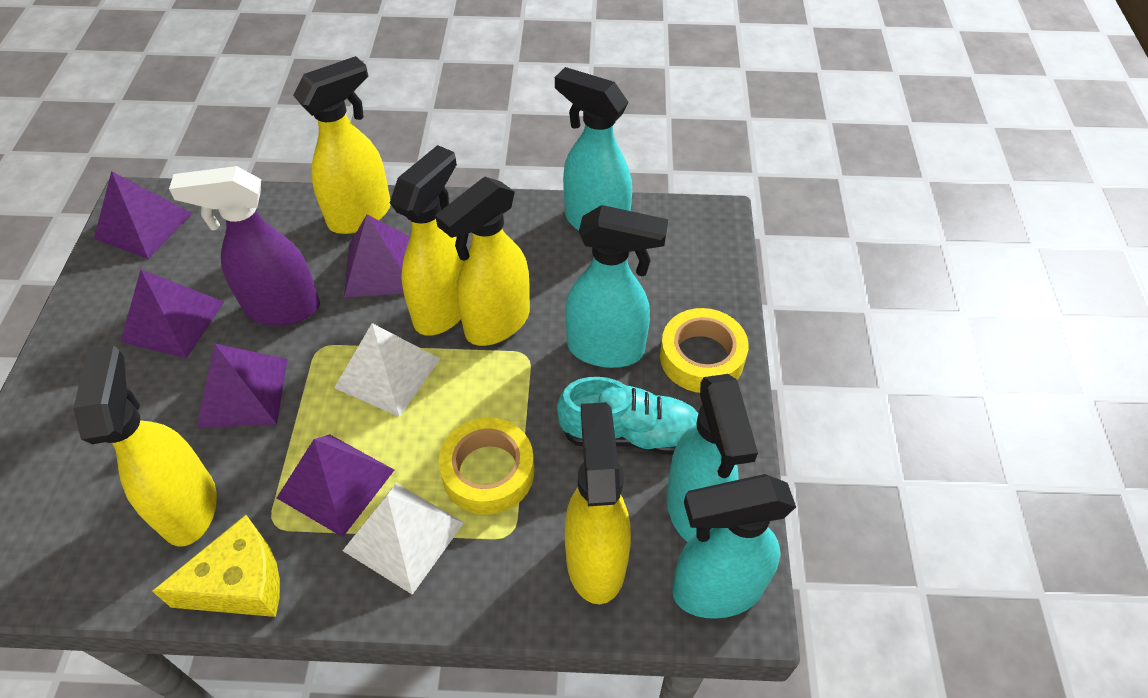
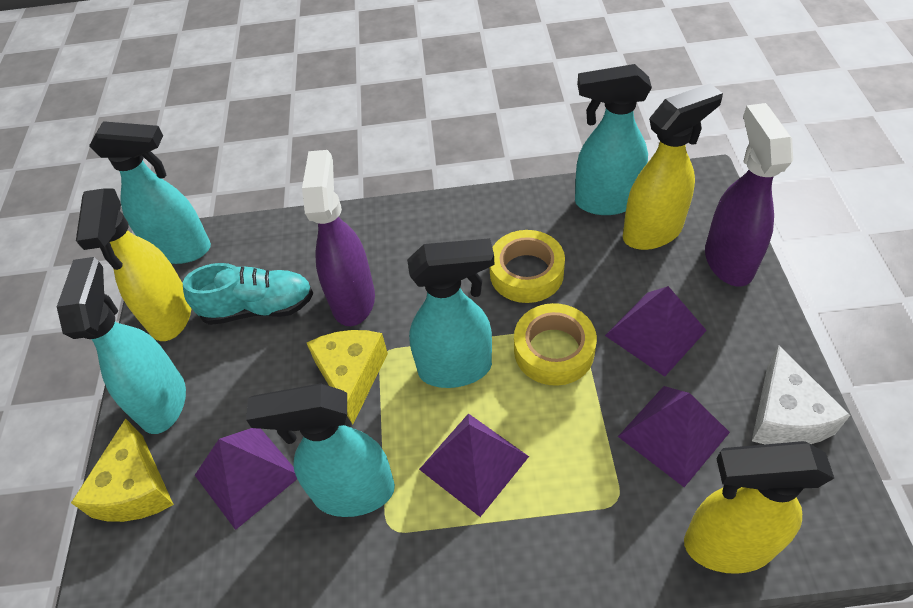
purple pyramid: 5 -> 4
purple spray bottle: 1 -> 2
turquoise spray bottle: 4 -> 5
white cheese: 0 -> 1
white pyramid: 2 -> 0
yellow cheese: 1 -> 2
yellow spray bottle: 5 -> 3

